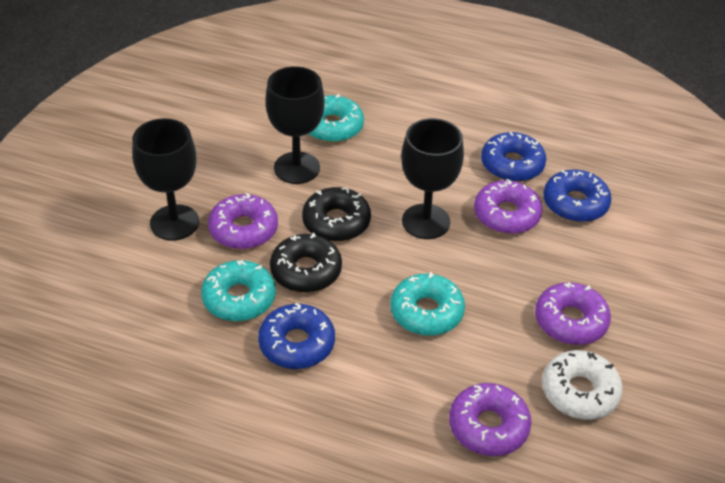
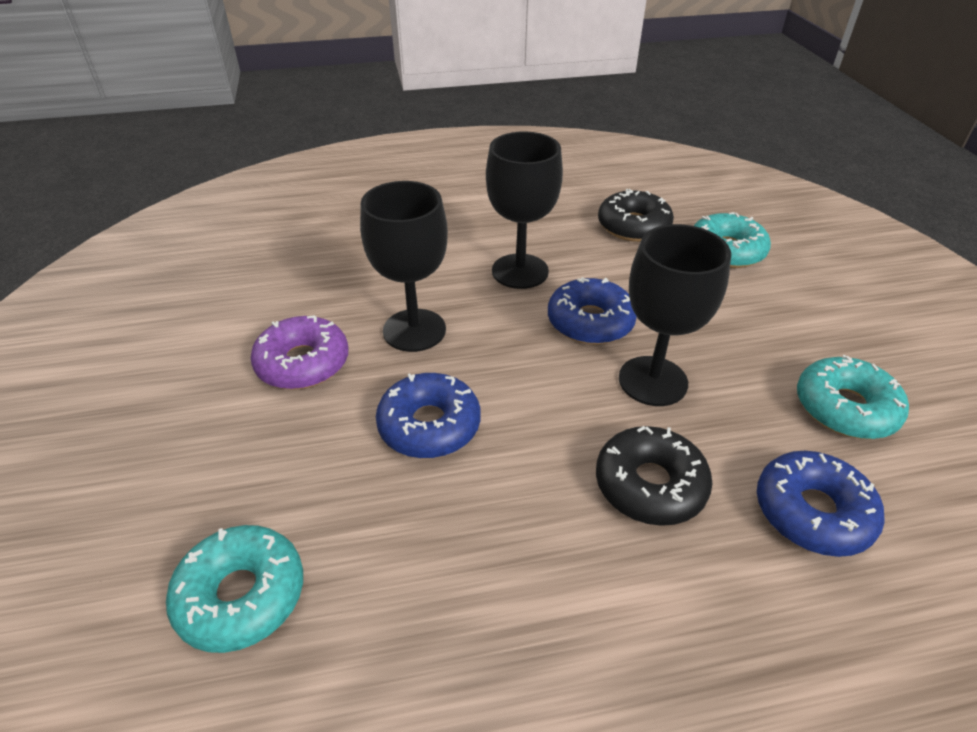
purple donut: 4 -> 1
white donut: 1 -> 0

